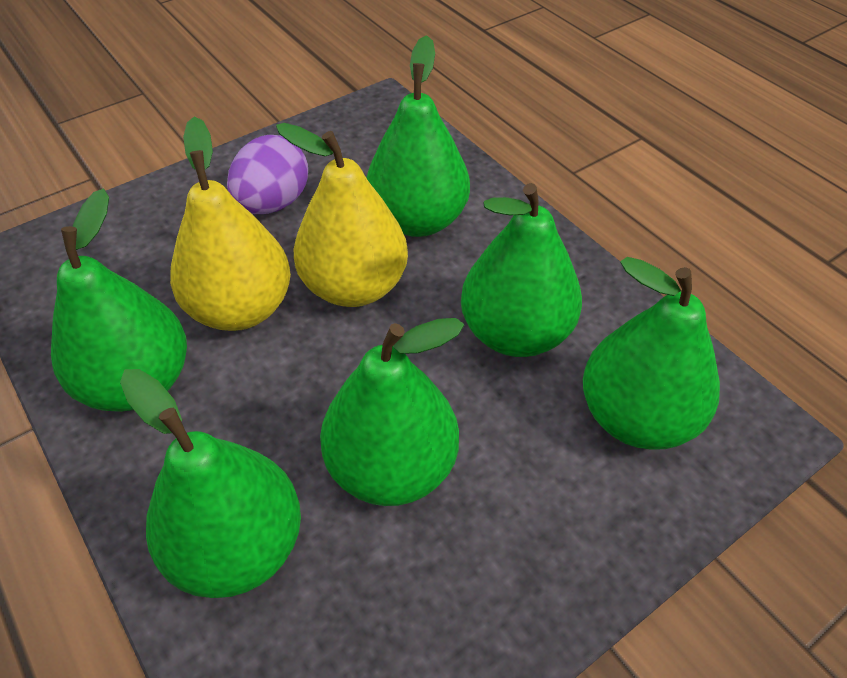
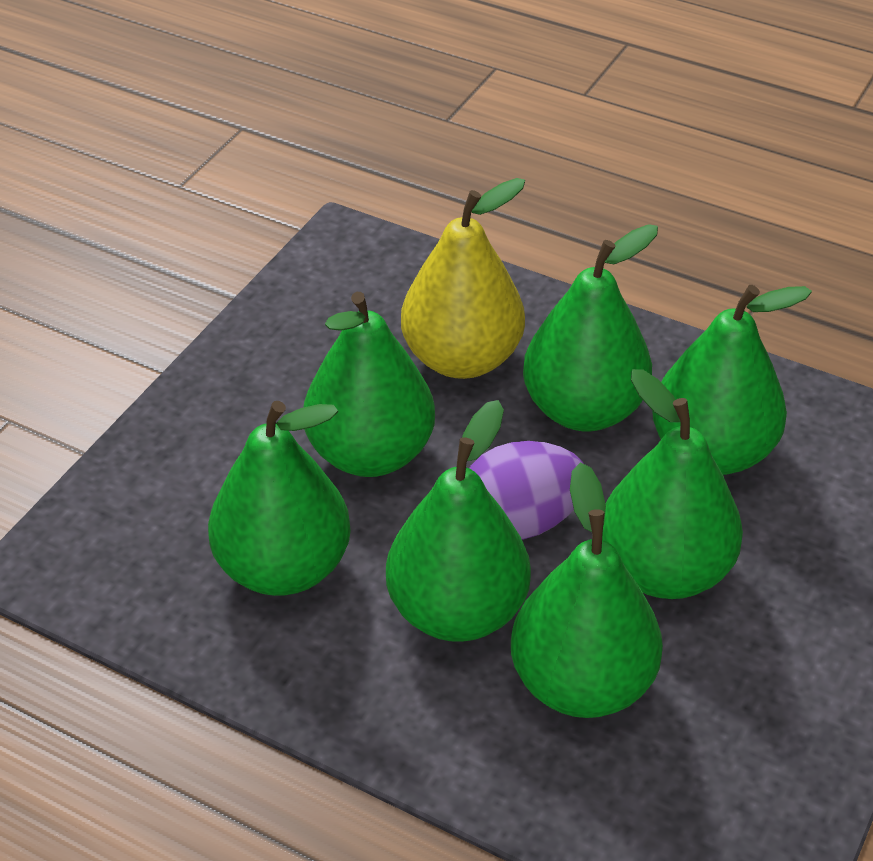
green pear: 6 -> 7
yellow pear: 2 -> 1

